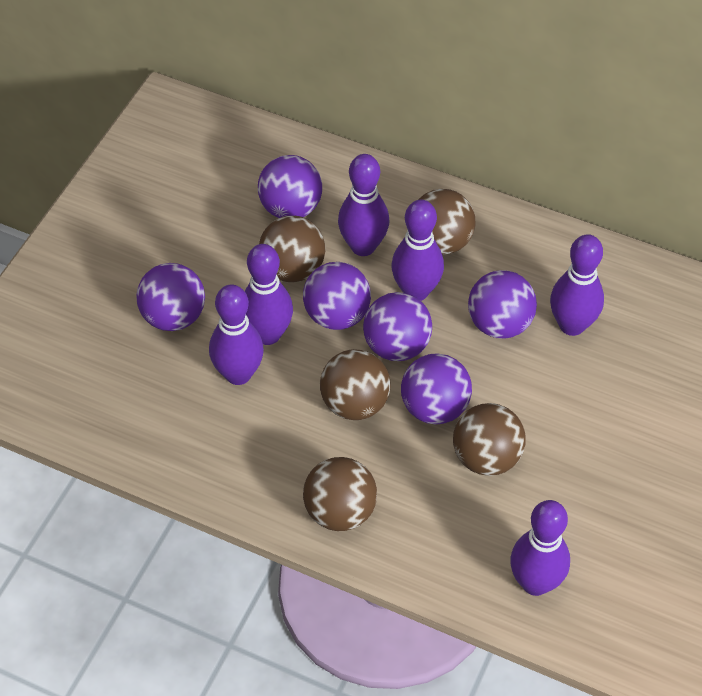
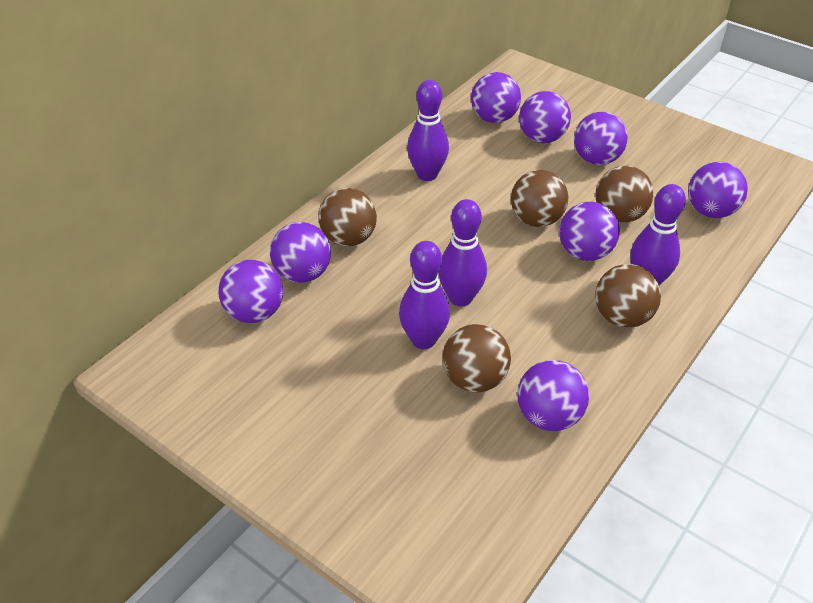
purple ball: 6 -> 8
purple bowling pin: 6 -> 4

